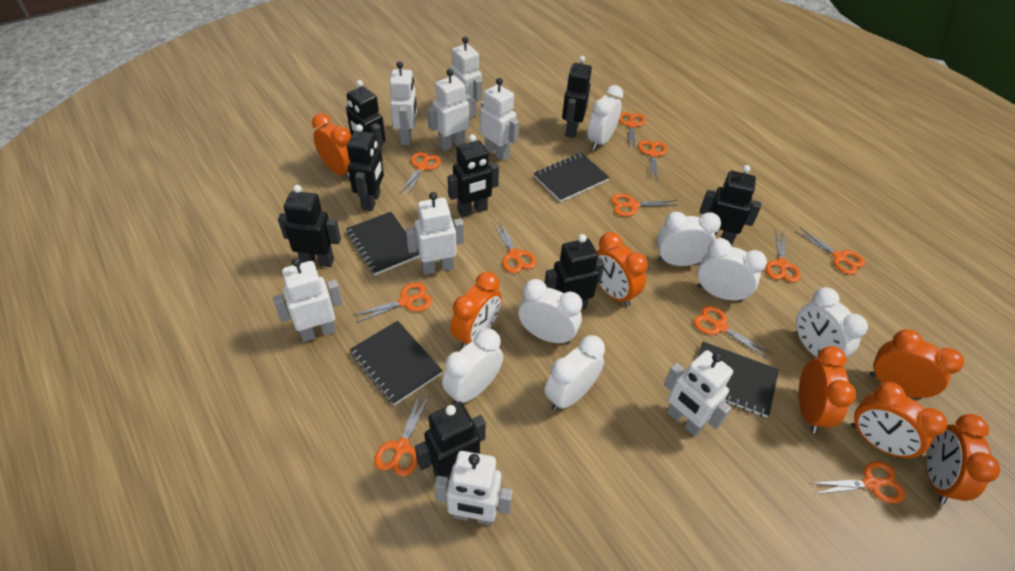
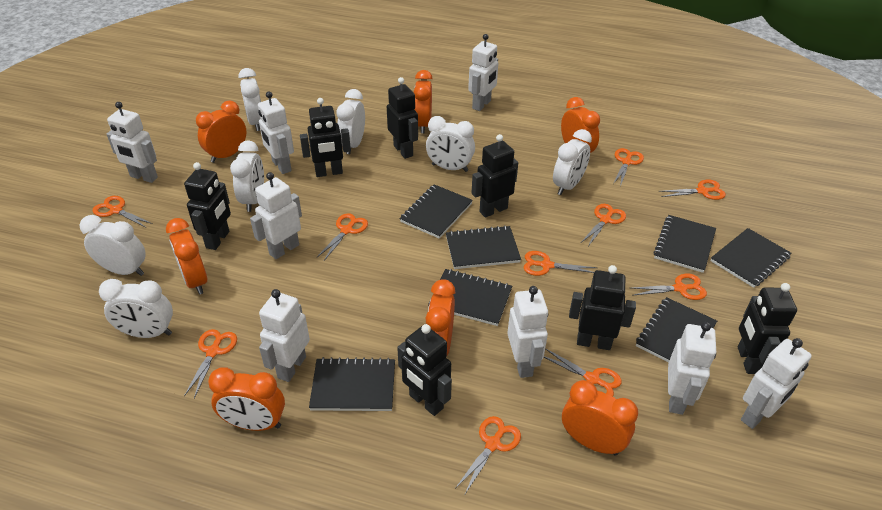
black notebook: 4 -> 7
black robot: 8 -> 7
orange scissors: 11 -> 10

